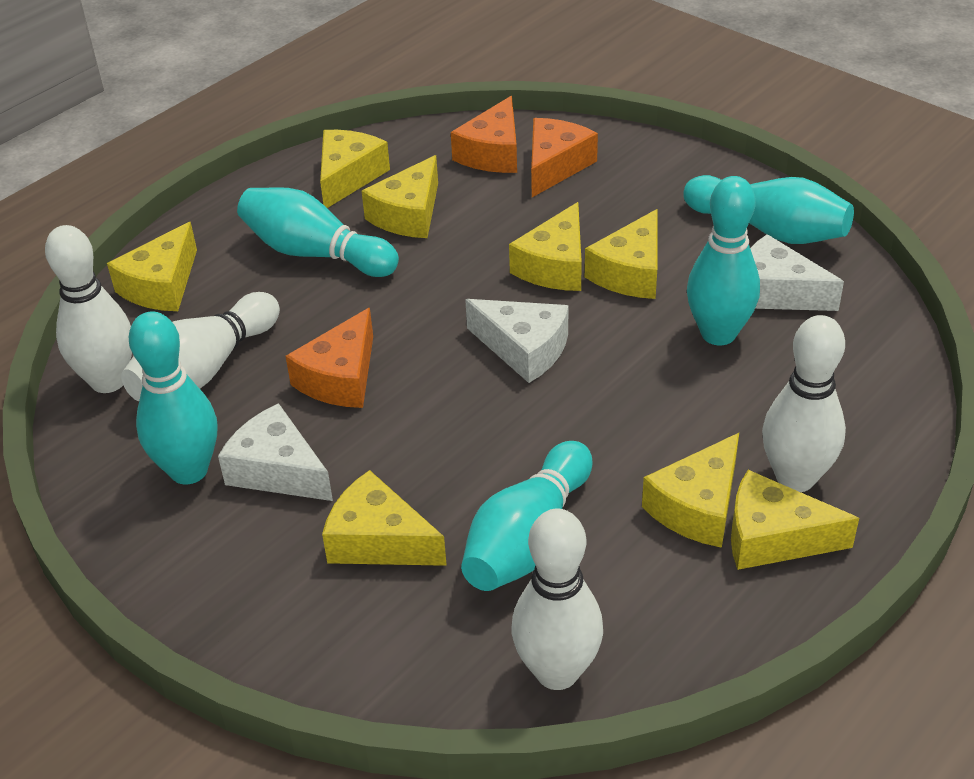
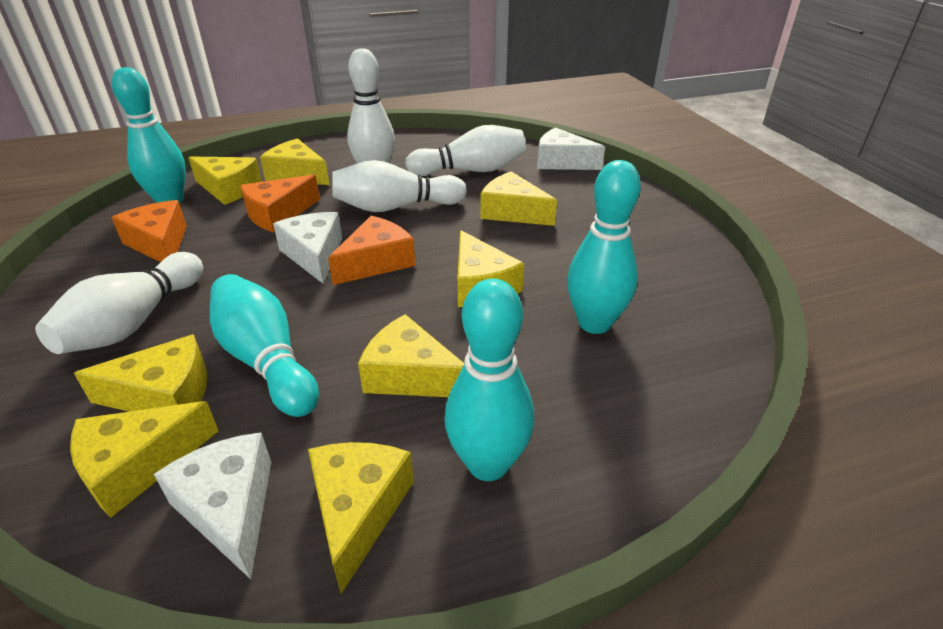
turquoise bowling pin: 5 -> 4

